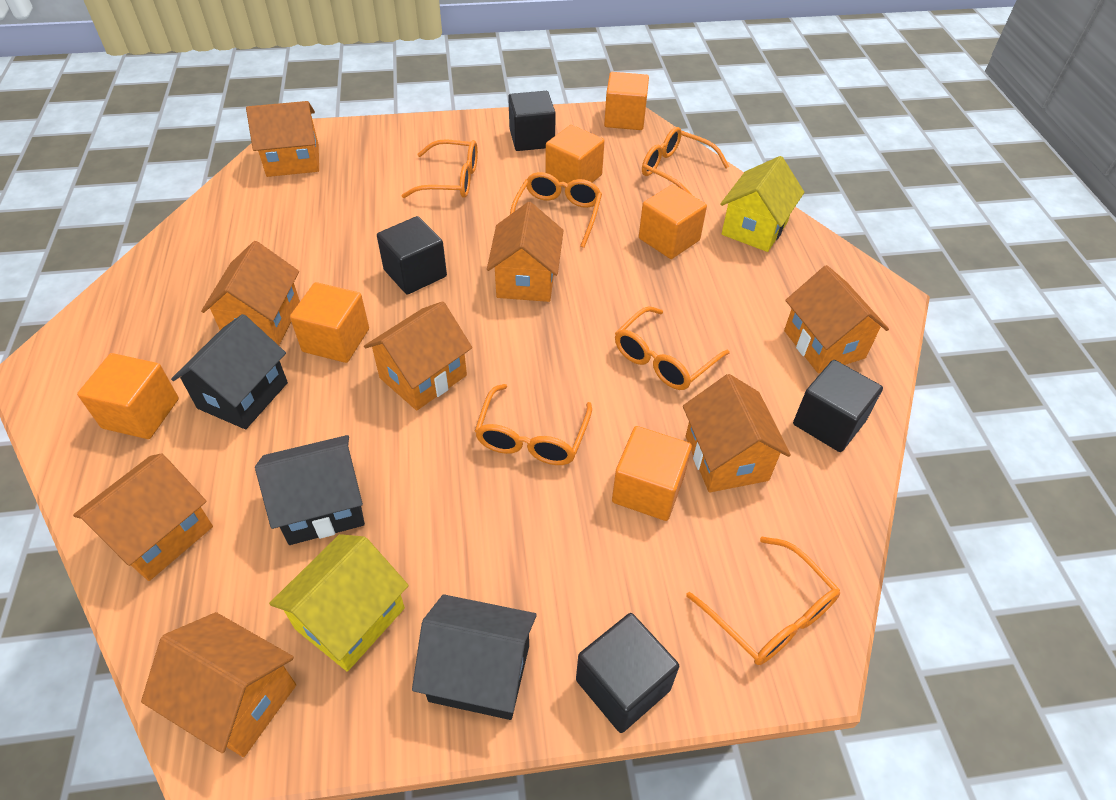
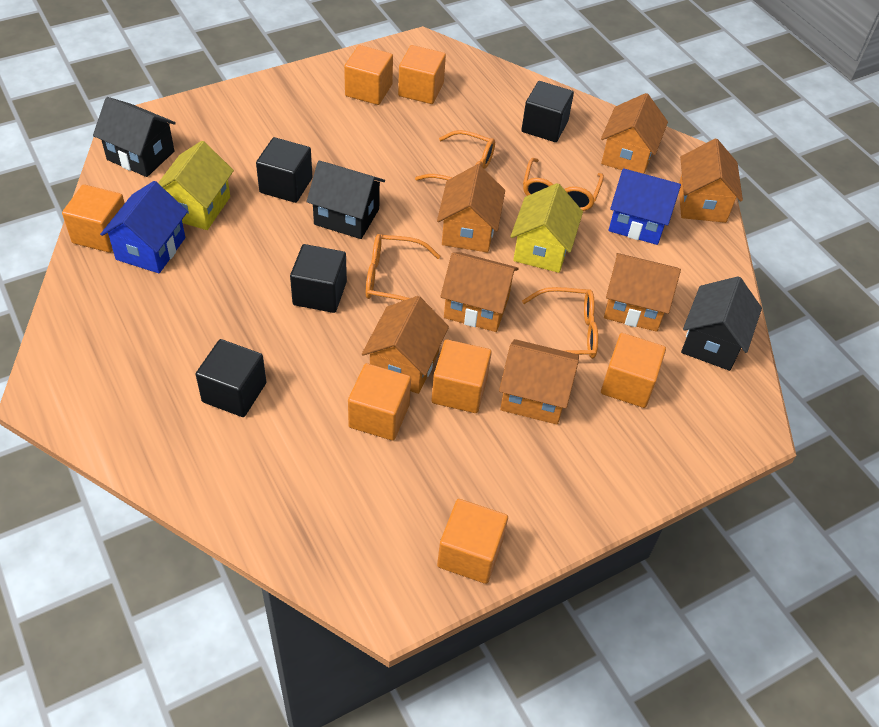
blue house: 0 -> 2
orange cube: 6 -> 7
orange glasses: 6 -> 4
orange house: 8 -> 7

